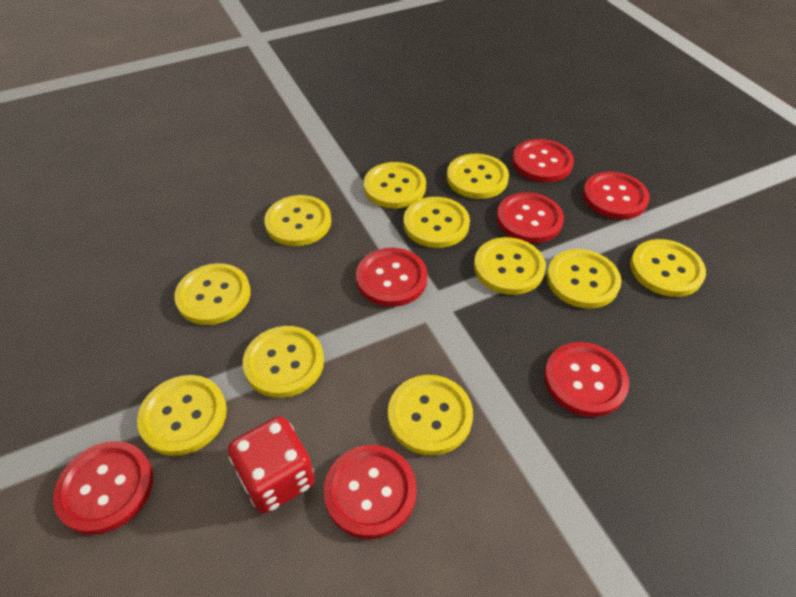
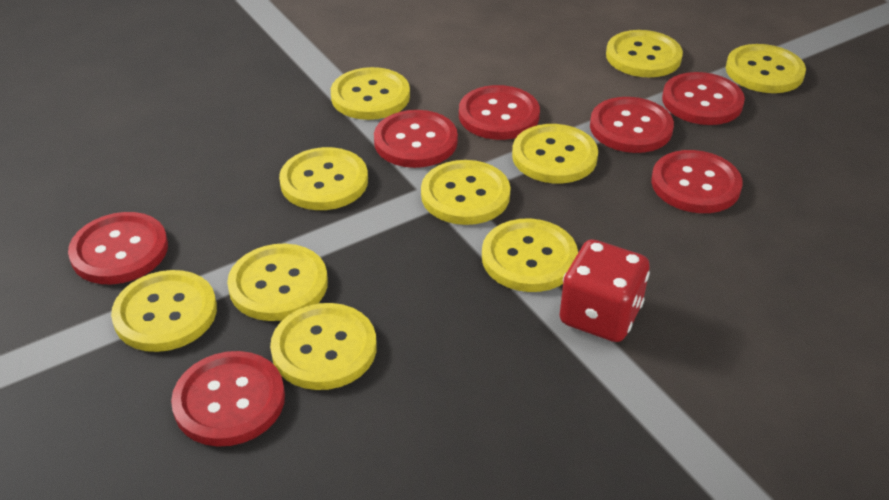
yellow button: 11 -> 10

